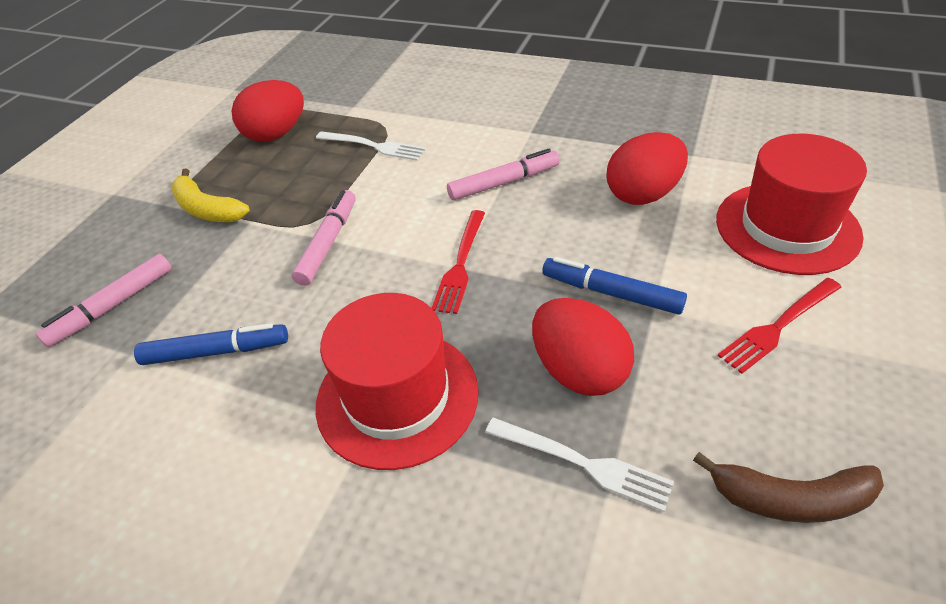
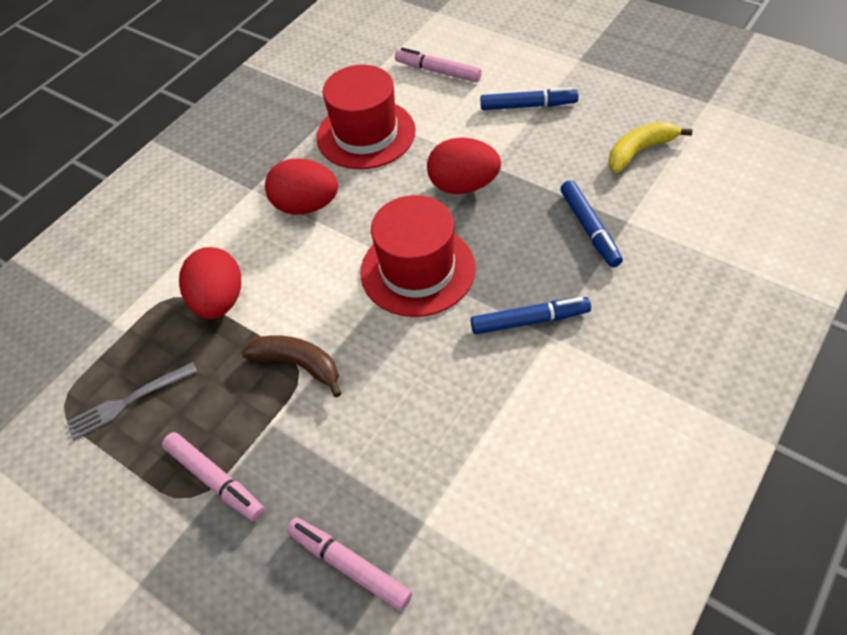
blue marker: 2 -> 3
grey fork: 0 -> 1
red fork: 2 -> 0
white fork: 2 -> 0

